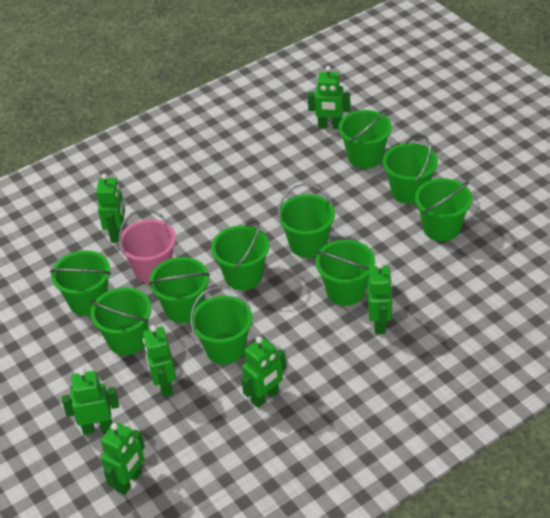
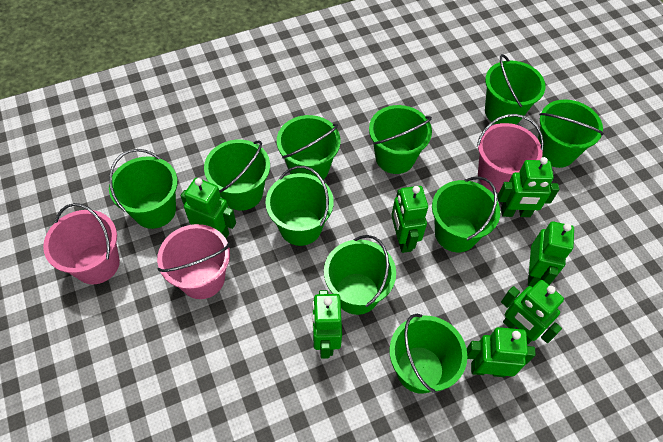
pink bucket: 1 -> 3

